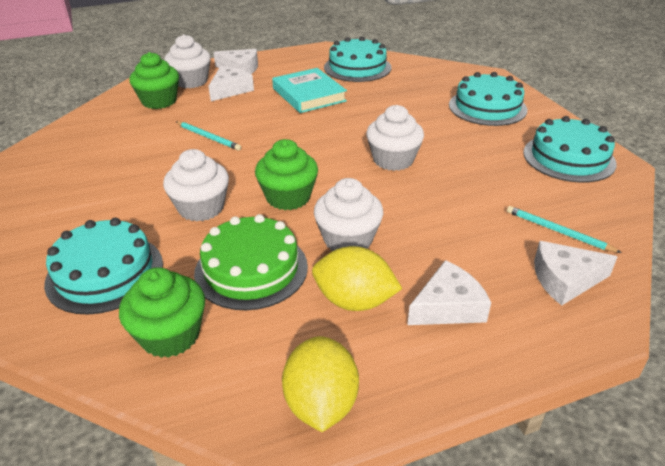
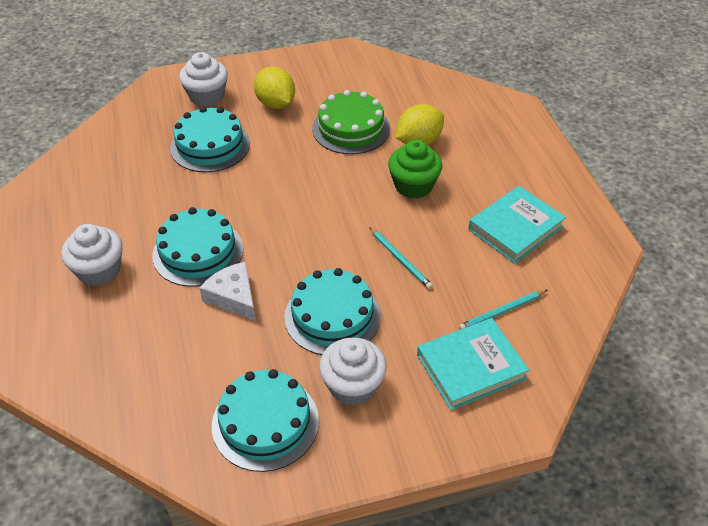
green cupcake: 3 -> 1
turquoise book: 1 -> 2
white cheese: 4 -> 1
white cupcake: 4 -> 3

